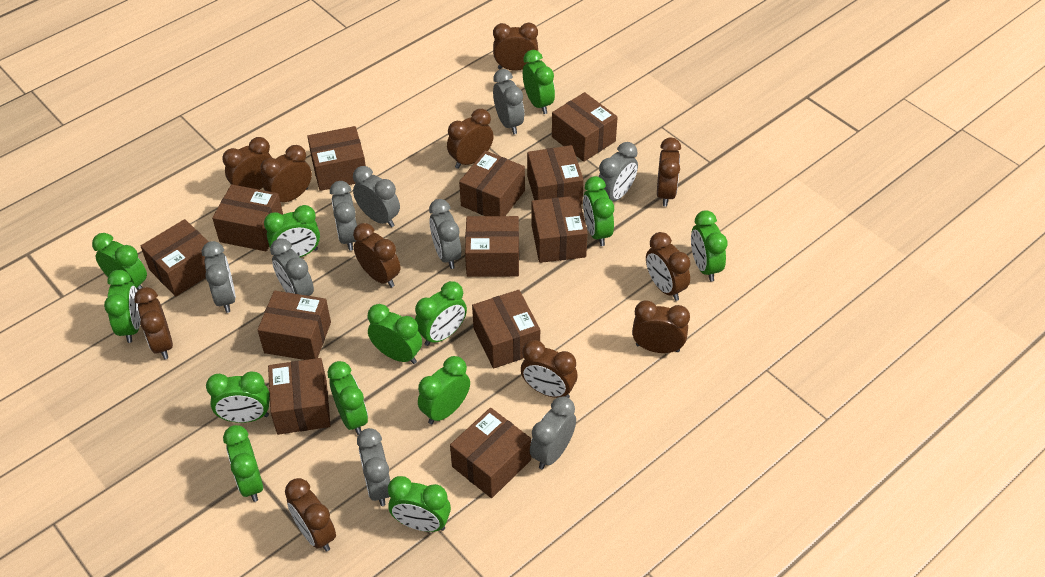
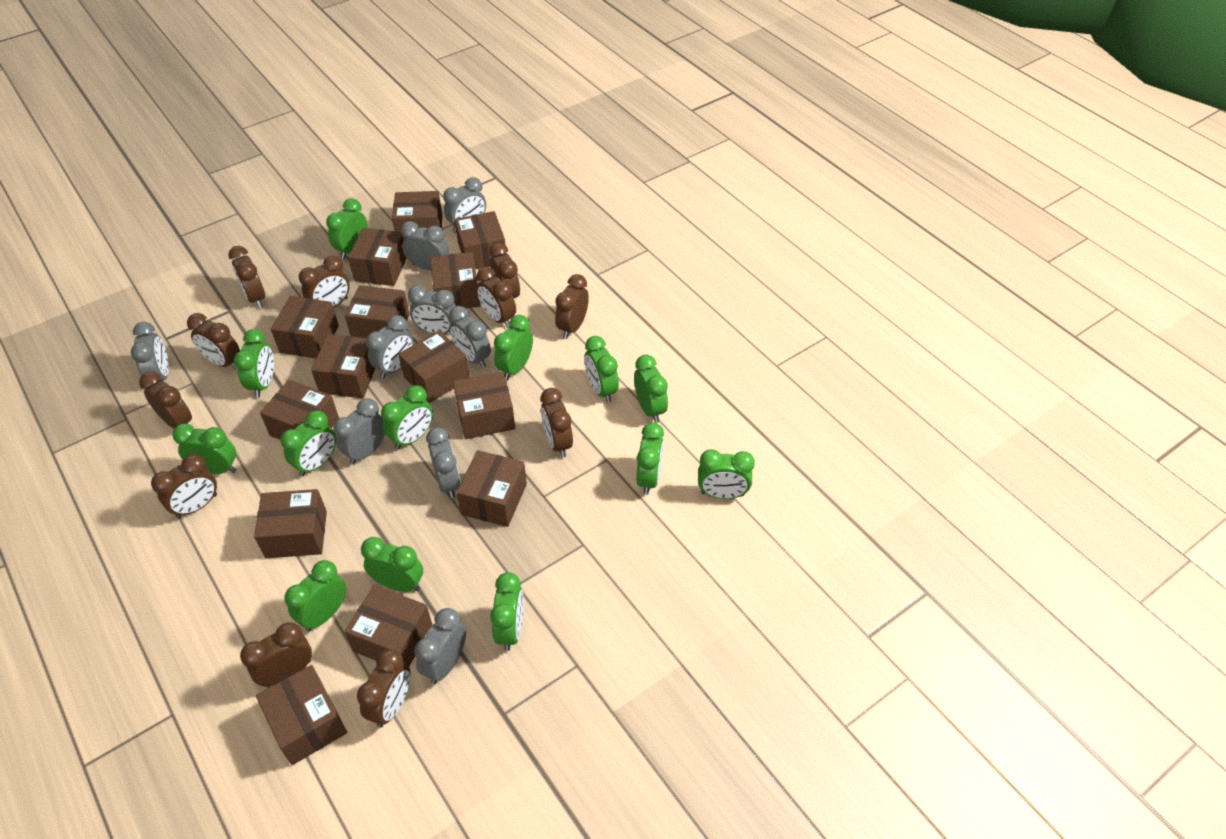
brown box: 12 -> 14

